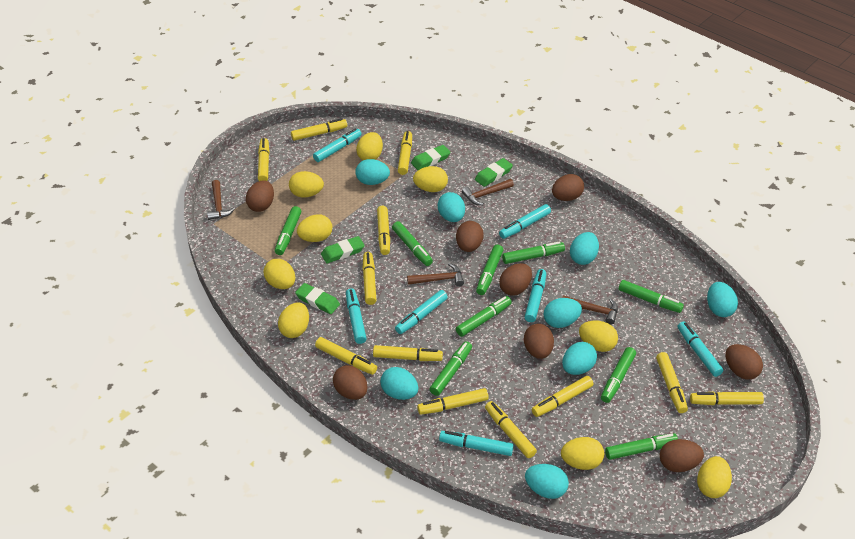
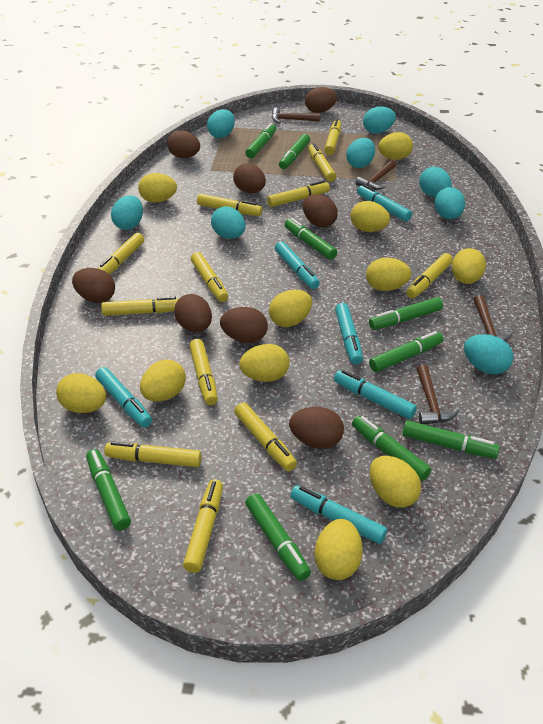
green eraser: 4 -> 0
turquoise marker: 7 -> 6
yellow egg: 9 -> 11

